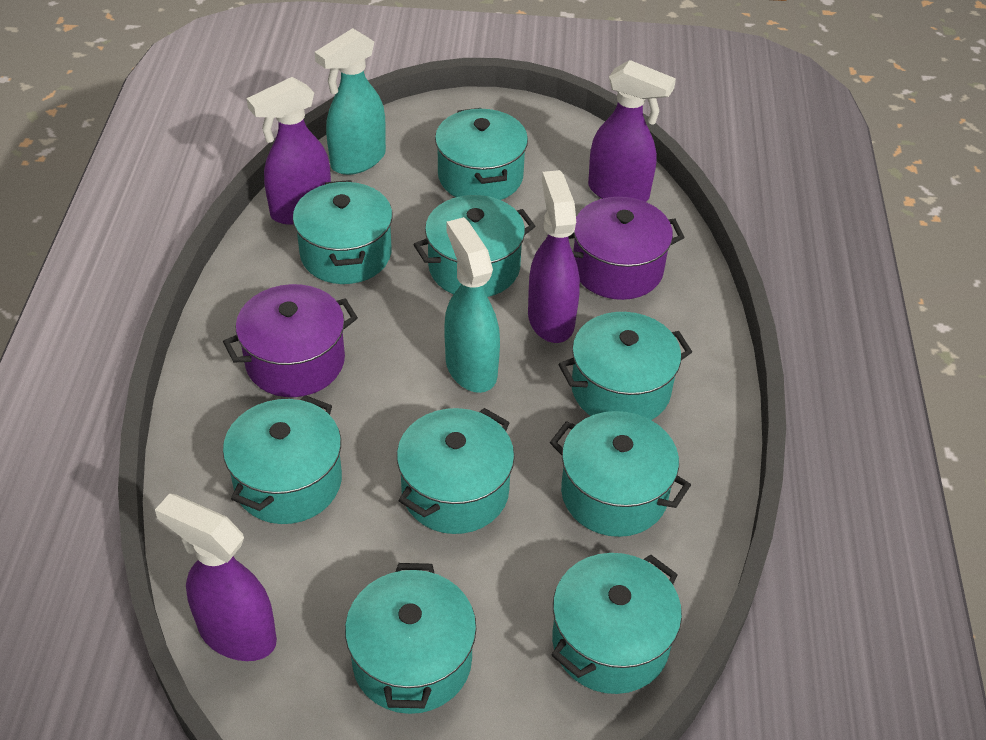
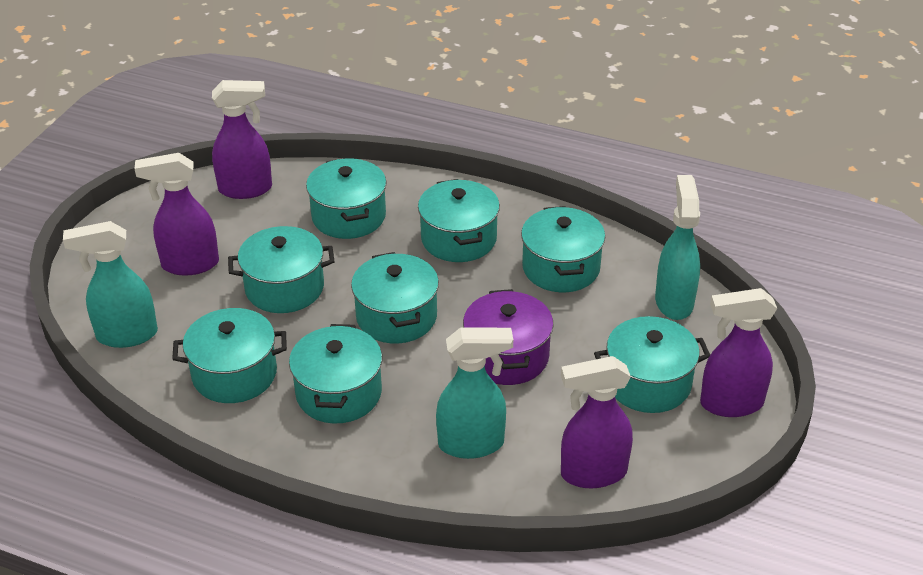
purple pot: 2 -> 1
turquoise pot: 9 -> 8
turquoise spray bottle: 2 -> 3

